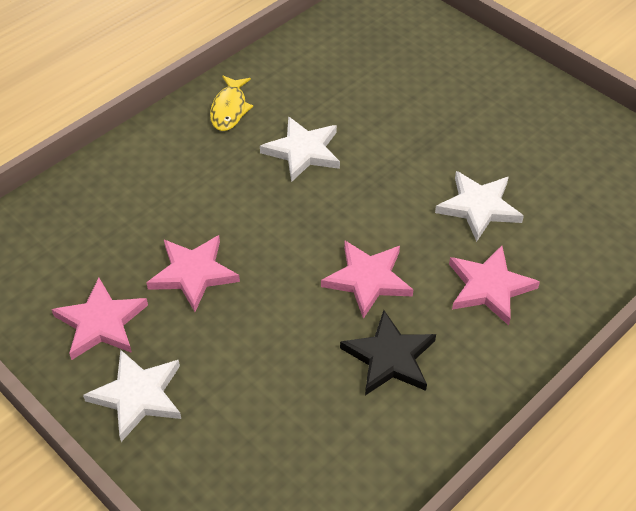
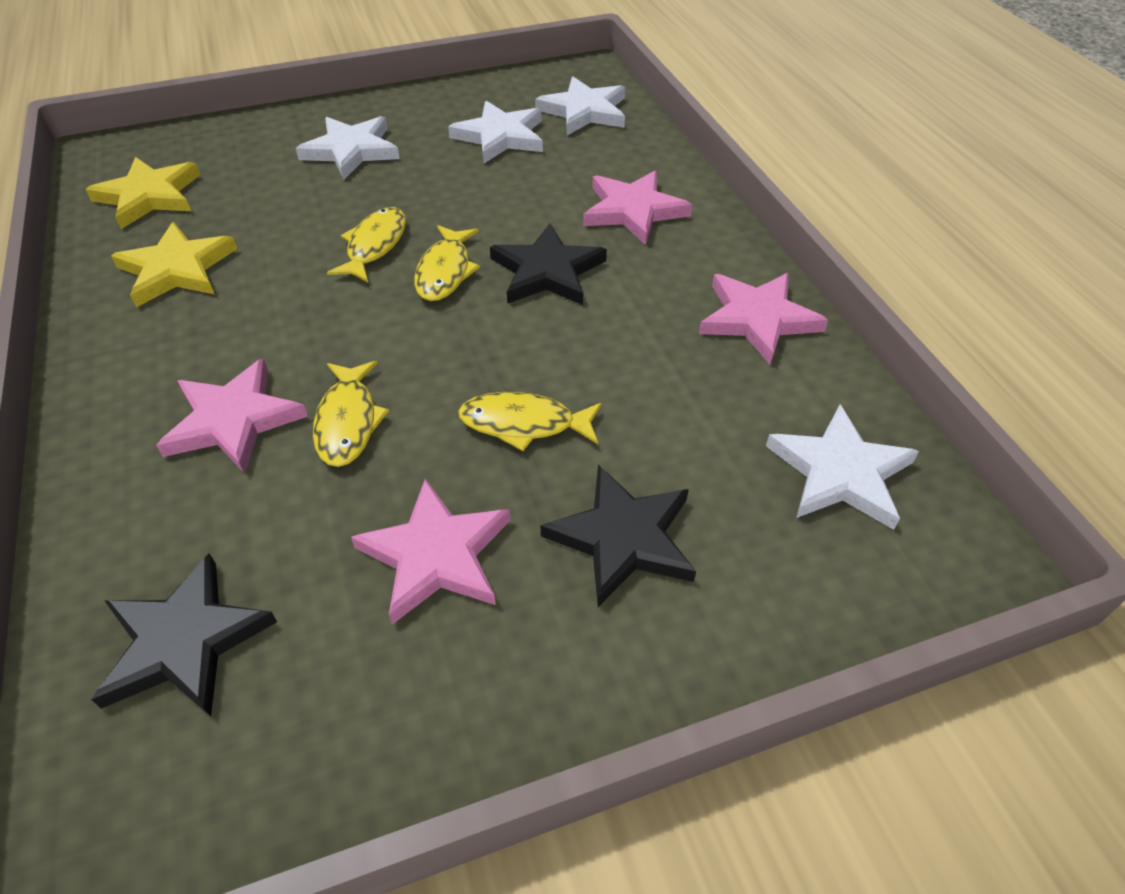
black star: 1 -> 3
white star: 3 -> 4
yellow fish: 1 -> 4
yellow star: 0 -> 2

